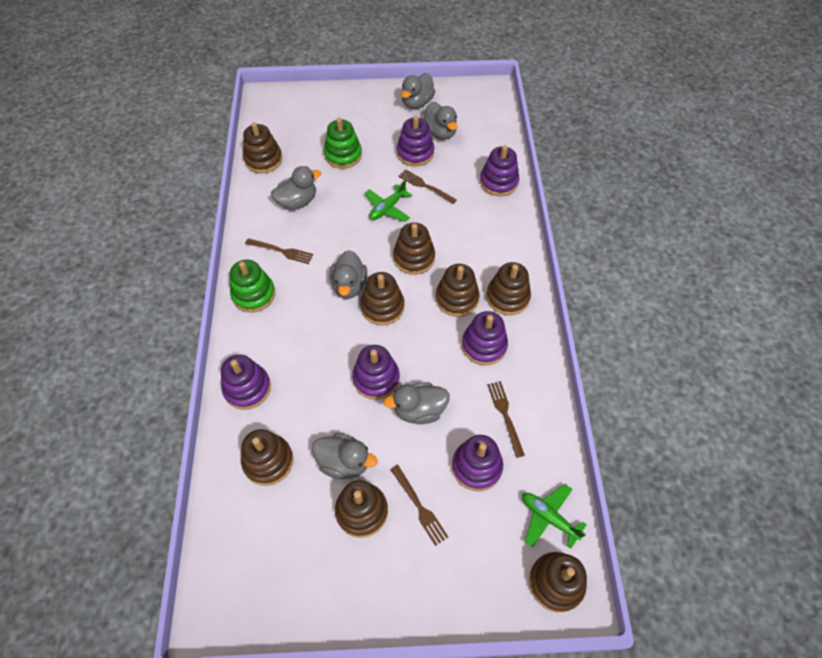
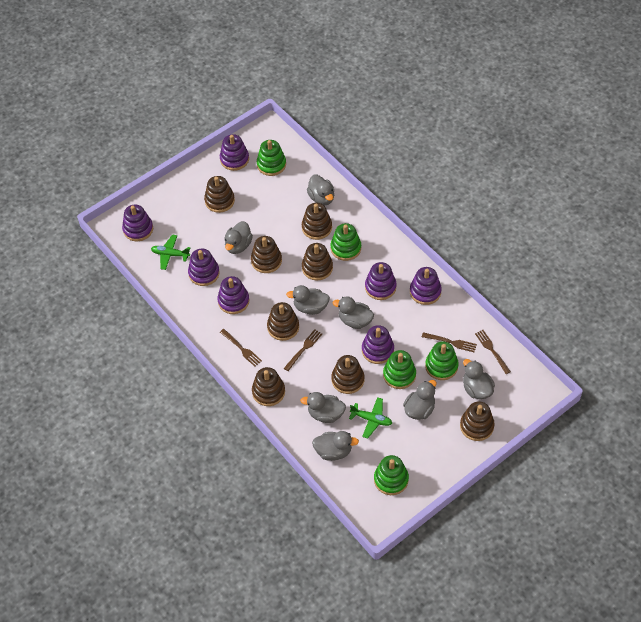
green stacking toy: 2 -> 5
grey duck: 6 -> 8
purple stacking toy: 6 -> 7

